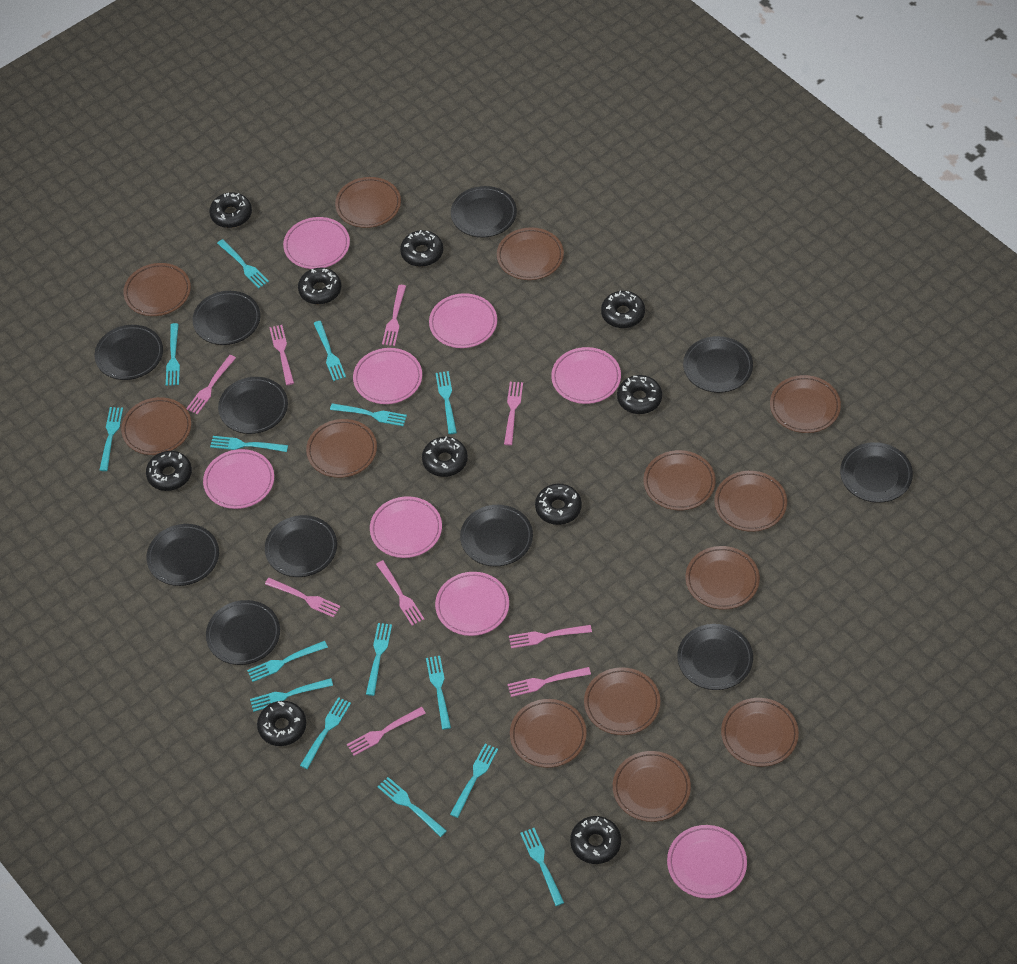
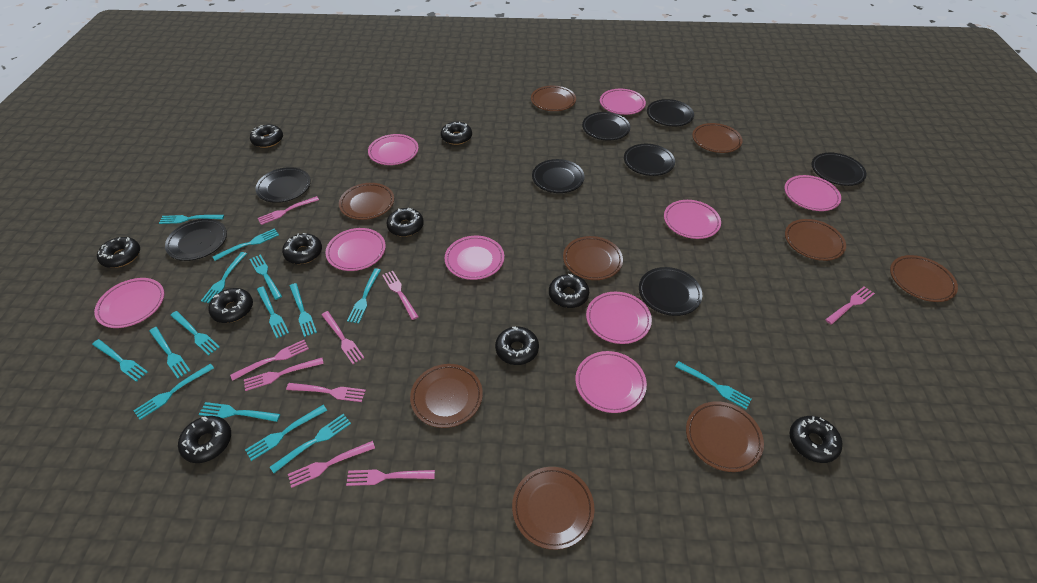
black plate: 11 -> 8
brown plate: 13 -> 9
pink plate: 8 -> 9

